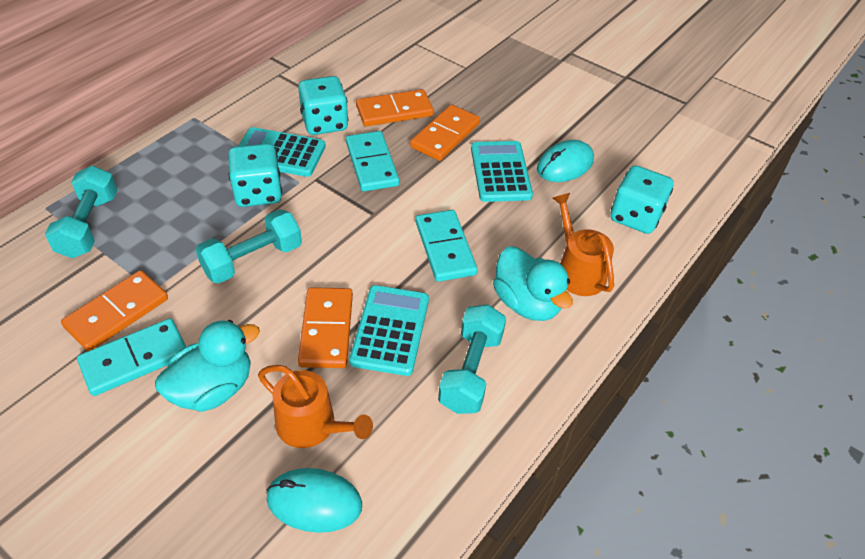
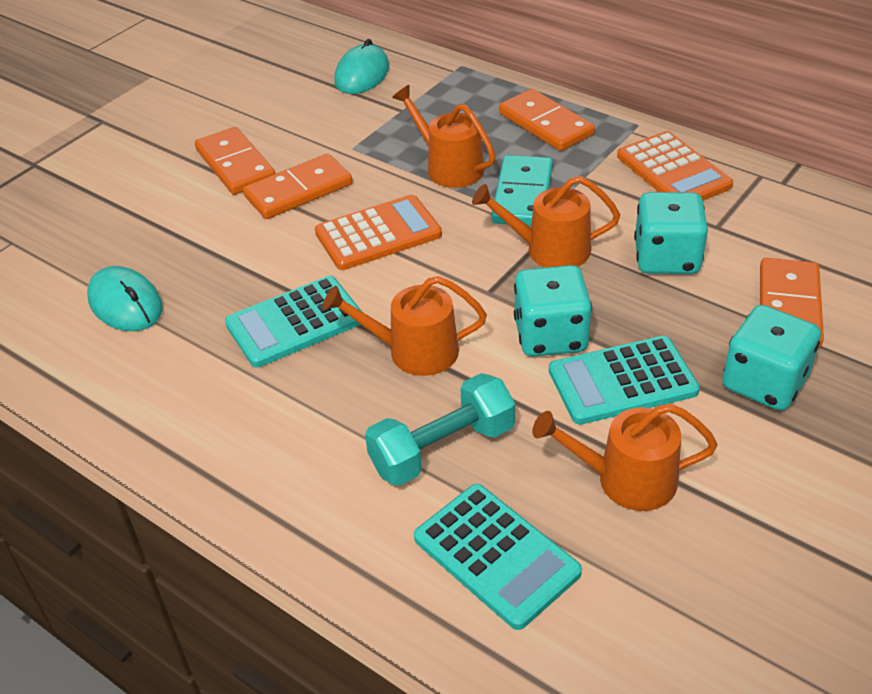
orange calculator: 0 -> 2
orange watering can: 2 -> 4
turquoise domino: 3 -> 1
turquoise duck: 2 -> 0
turquoise dumbbell: 3 -> 1

